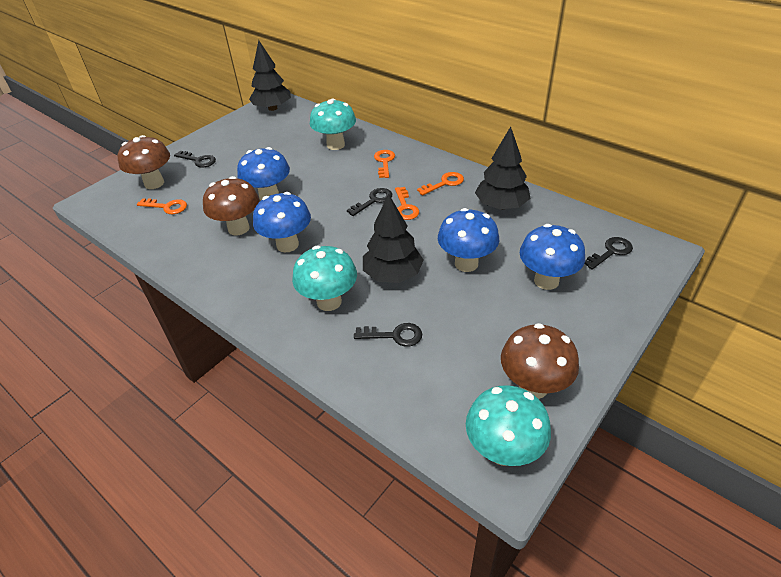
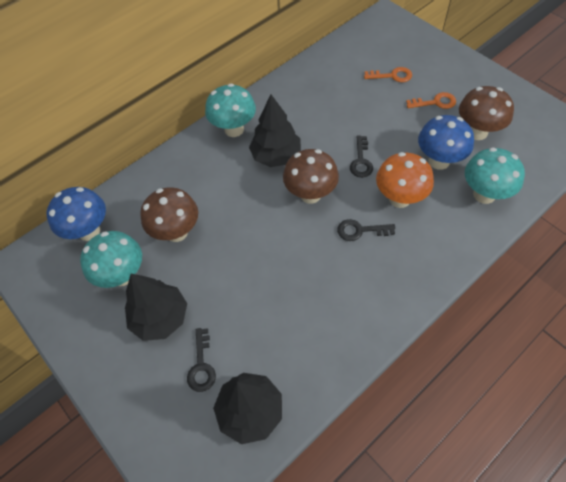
black key: 4 -> 3
blue mushroom: 4 -> 2
orange key: 4 -> 2
orange mushroom: 0 -> 1

